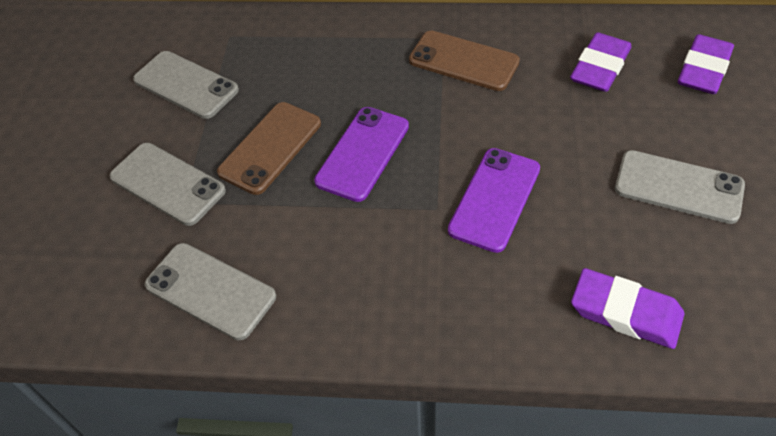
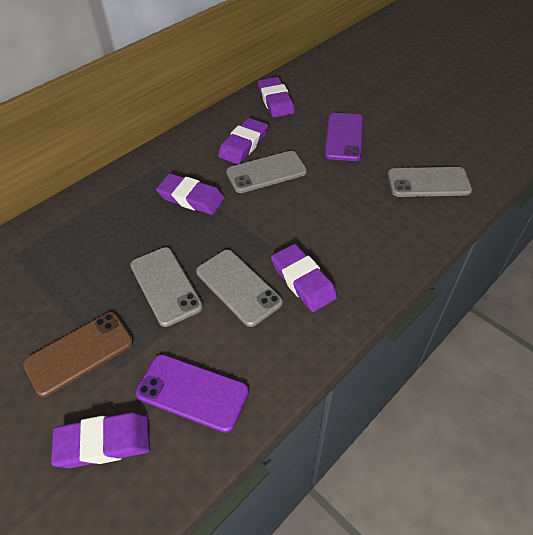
brown phone: 2 -> 1
purple eraser: 3 -> 5

